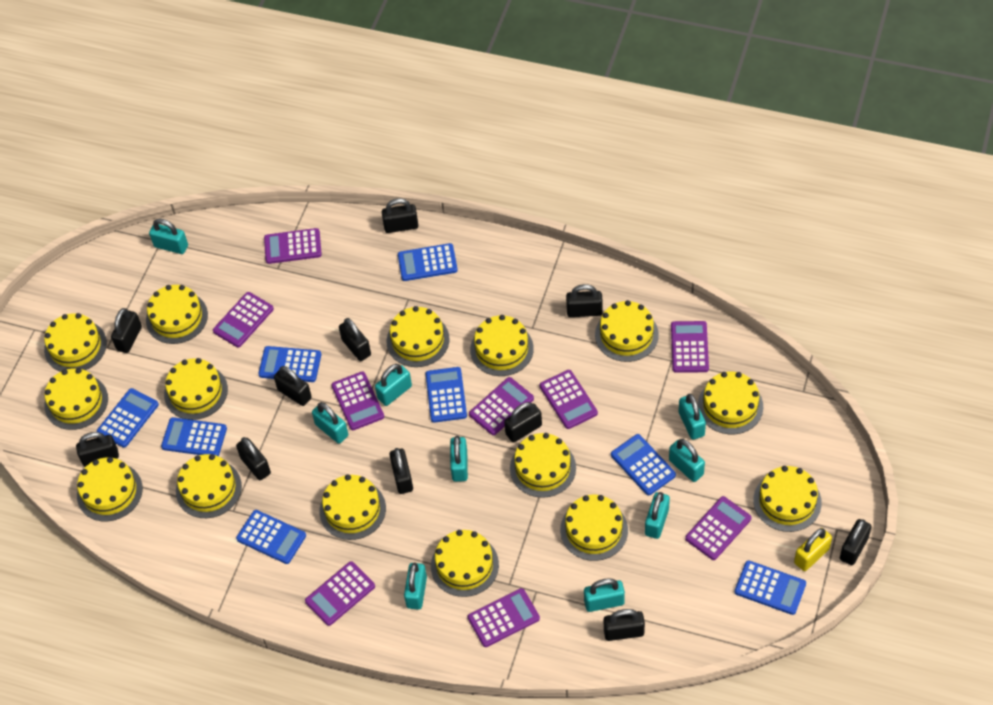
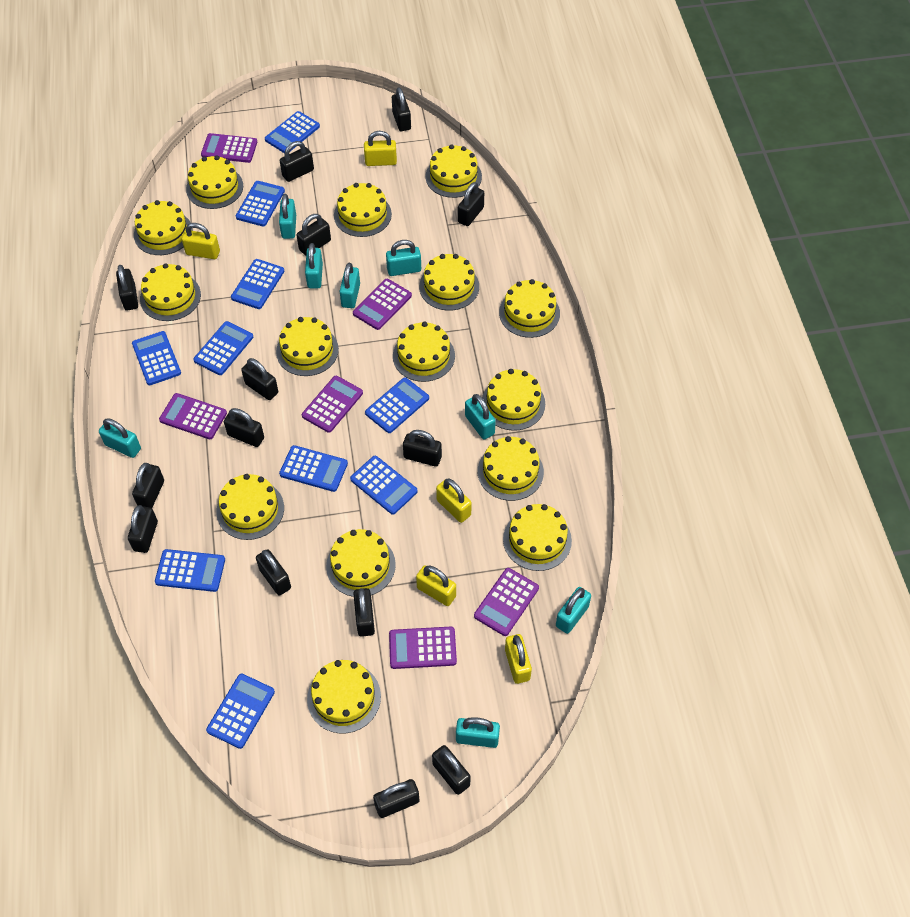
black padlock: 11 -> 14
blue calculator: 8 -> 10
purple calculator: 9 -> 6
turquoise padlock: 9 -> 8
yellow padlock: 1 -> 5

